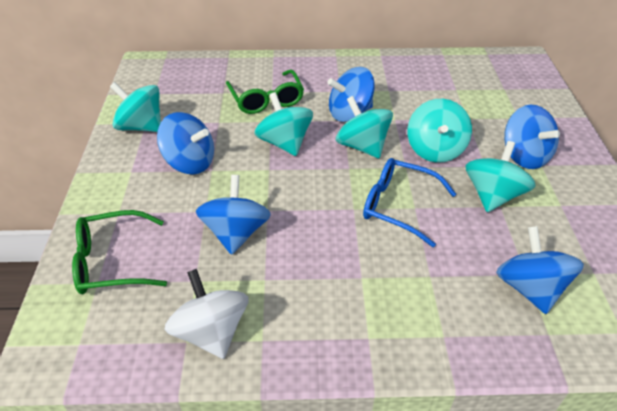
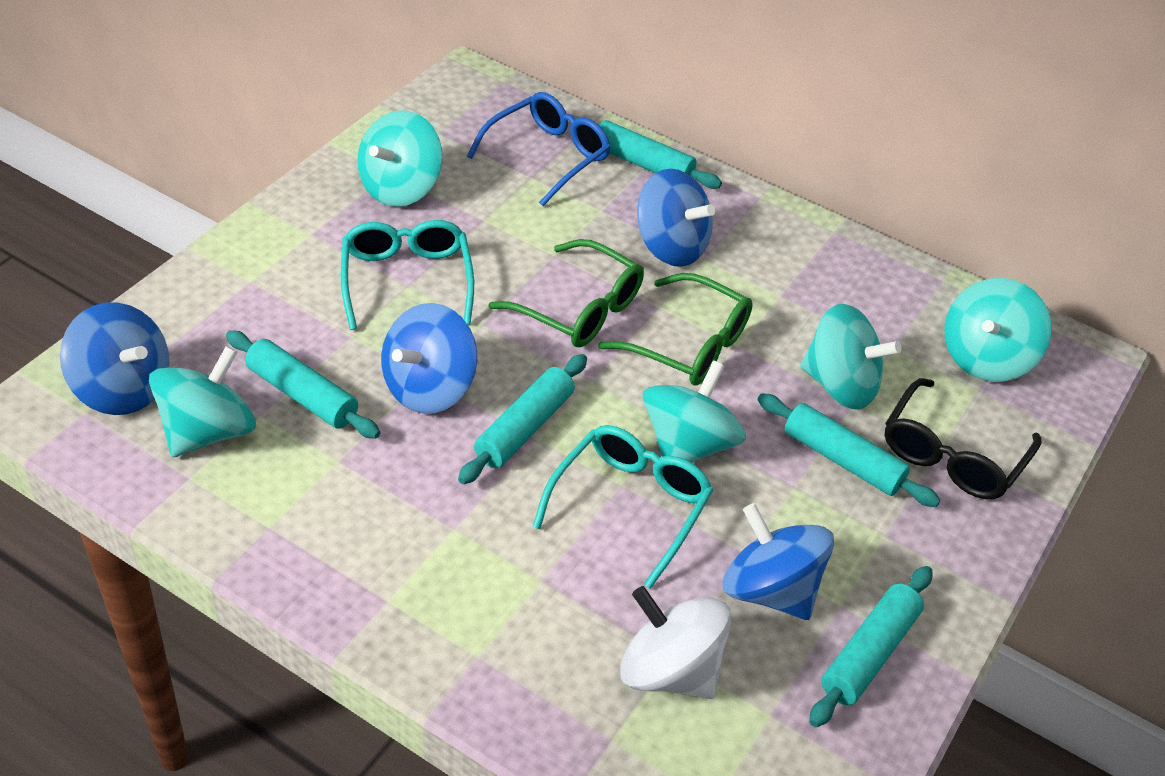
black glasses: 0 -> 1
blue spinning top: 5 -> 4
turquoise glasses: 0 -> 2
turquoise rolling pin: 0 -> 5

